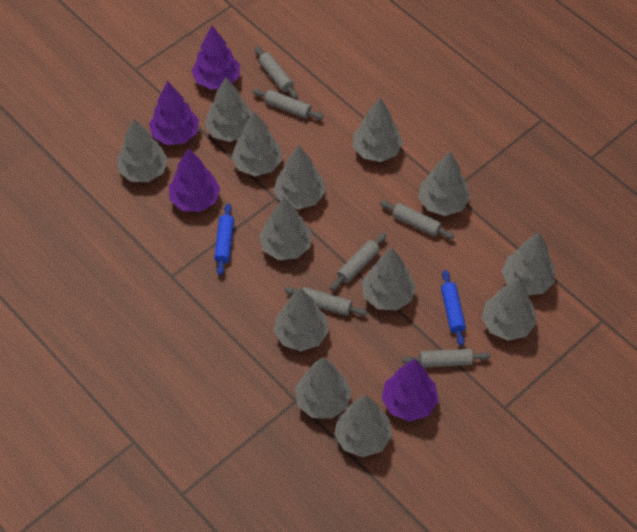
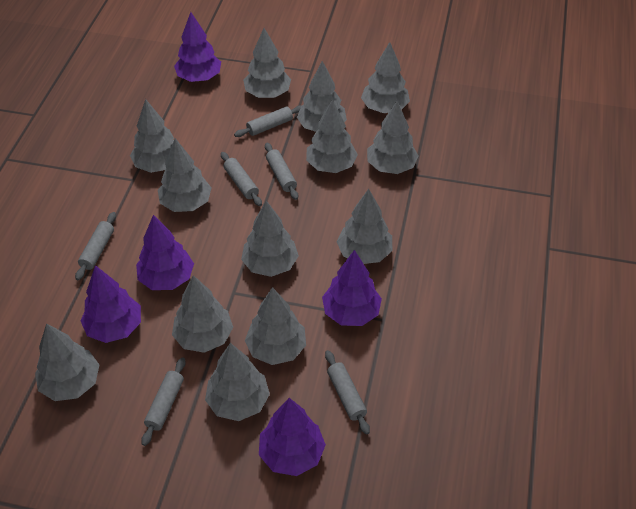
blue rolling pin: 2 -> 0
purple tree: 4 -> 5

